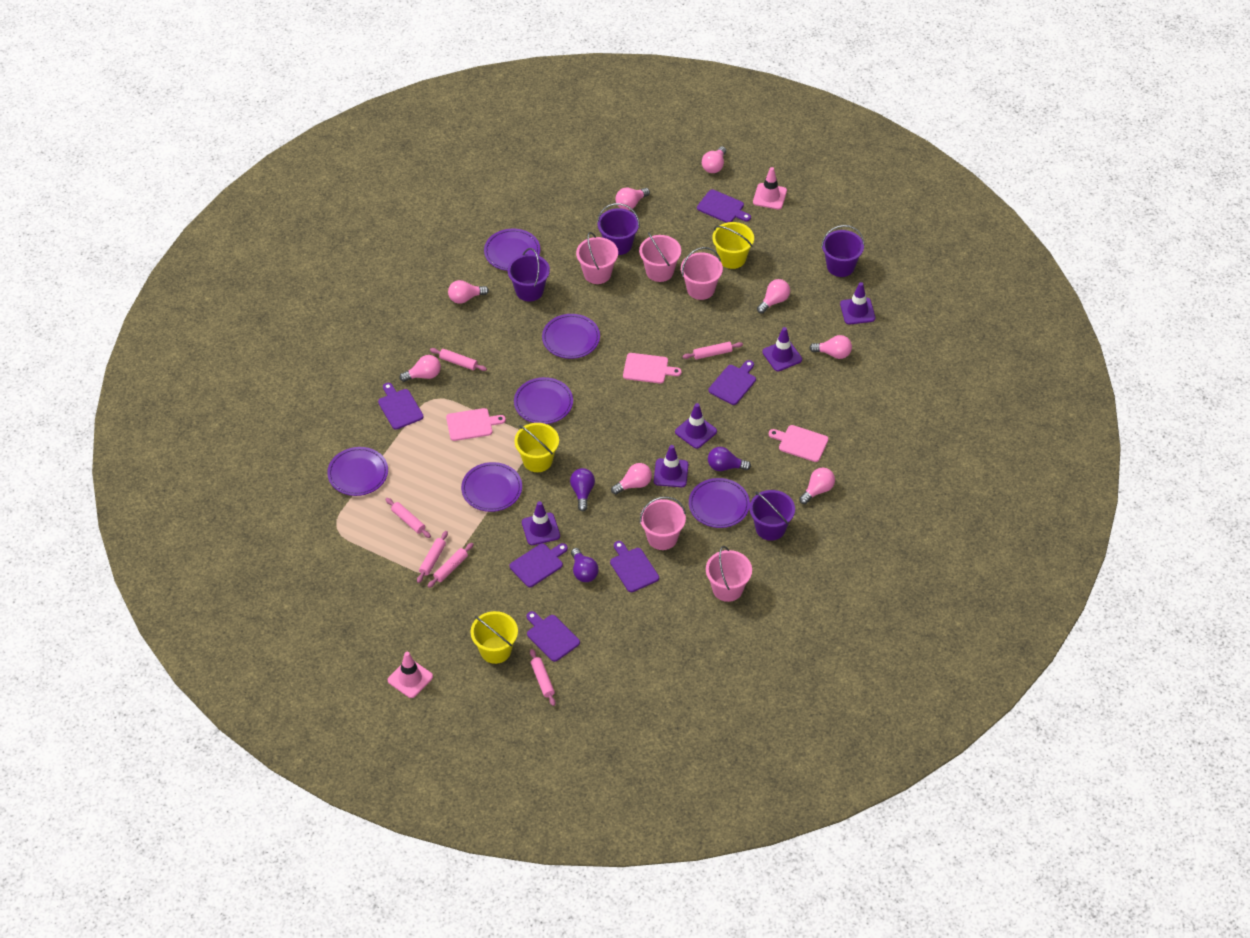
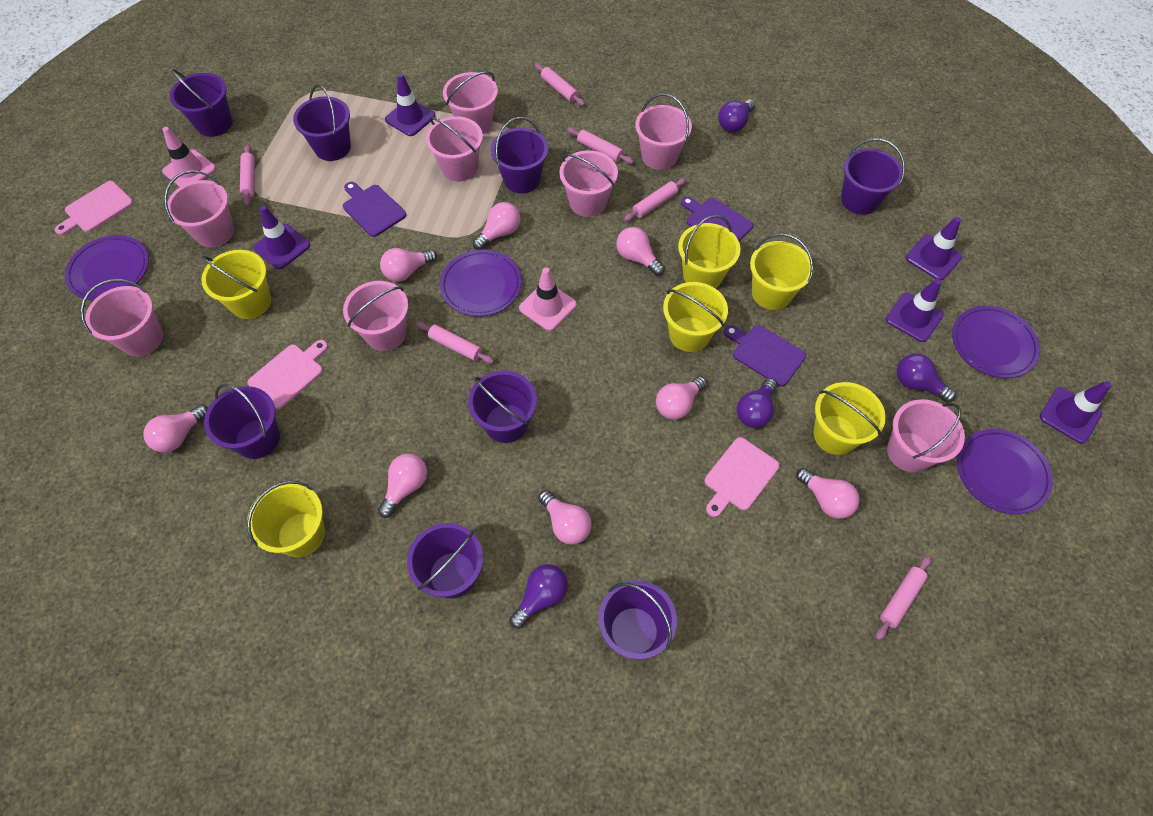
pink bucket: 5 -> 8
purple bucket: 4 -> 8
purple cutting board: 6 -> 3
purple light bulb: 3 -> 4
purple plate: 6 -> 4
yellow bucket: 3 -> 6

